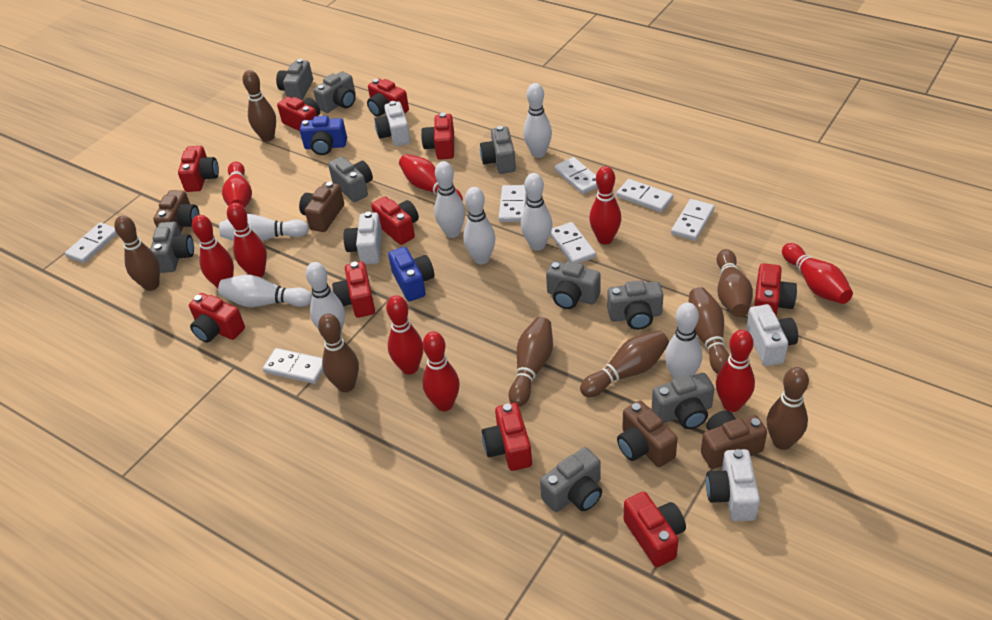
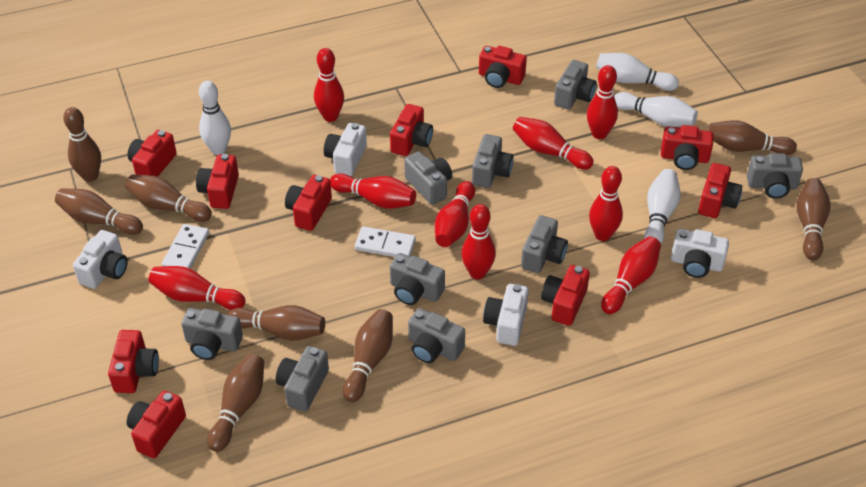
blue camera: 2 -> 0
brown camera: 4 -> 0
white bowling pin: 8 -> 4
white domino: 7 -> 2

